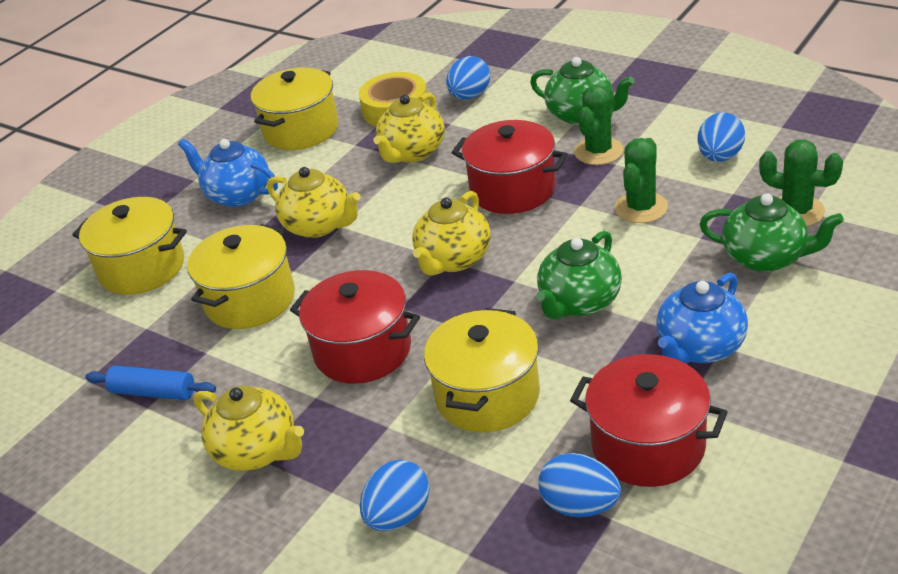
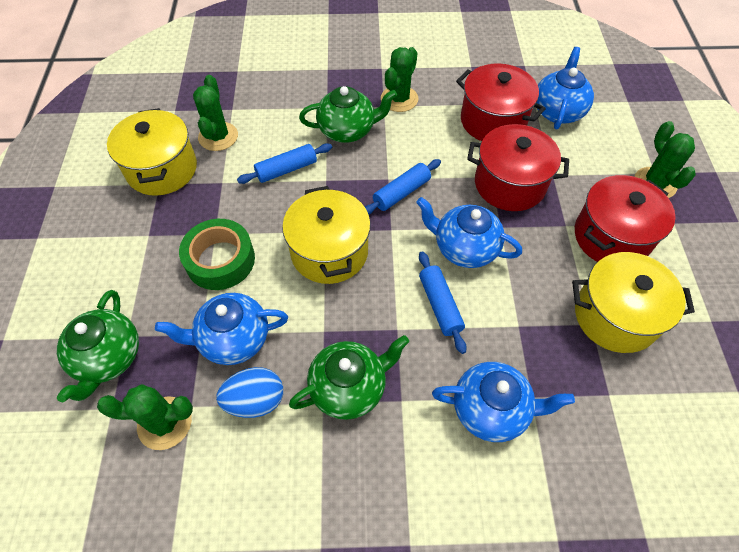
blue egg: 4 -> 1
blue rolling pin: 1 -> 3
blue teapot: 2 -> 4
green cactus: 3 -> 4
green tape: 0 -> 1
yellow pot: 4 -> 3
yellow tape: 1 -> 0
yellow teapot: 4 -> 0

